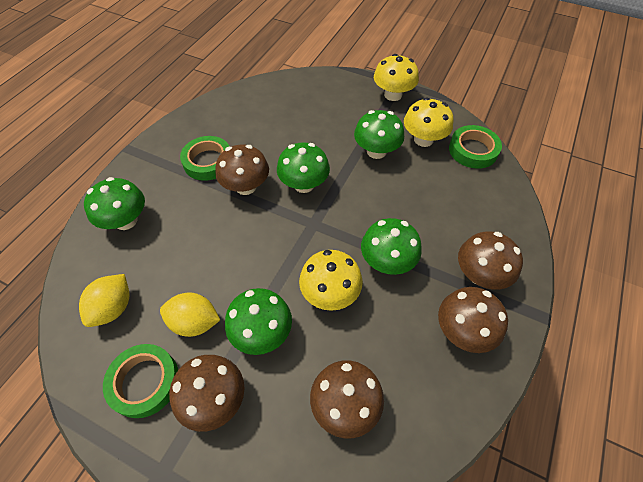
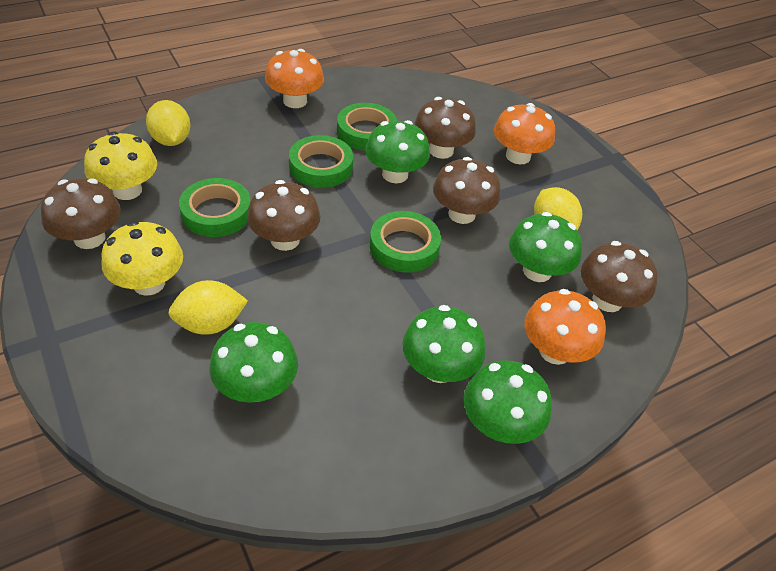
green tape: 3 -> 4
orange mushroom: 0 -> 3
yellow lemon: 2 -> 3
yellow mushroom: 3 -> 2

